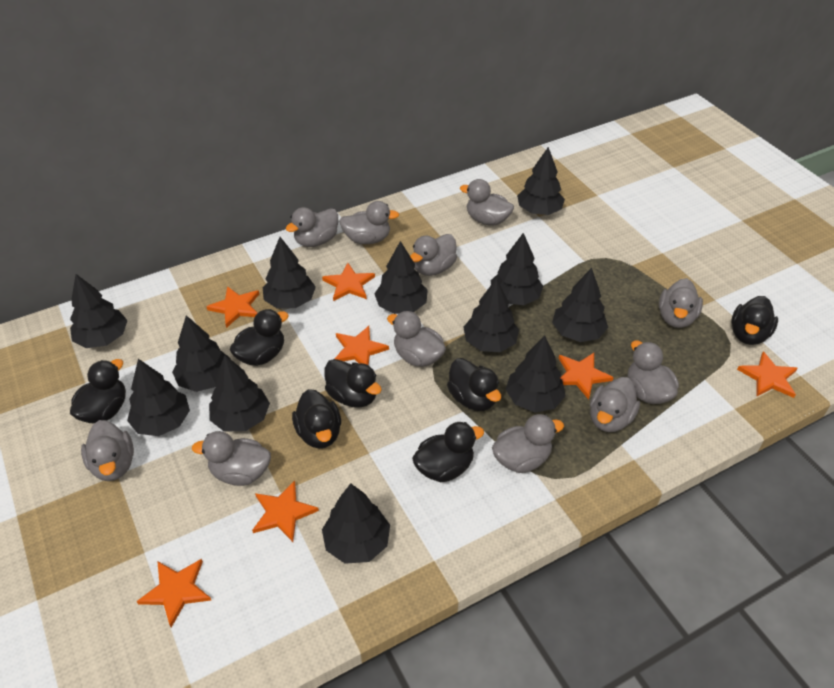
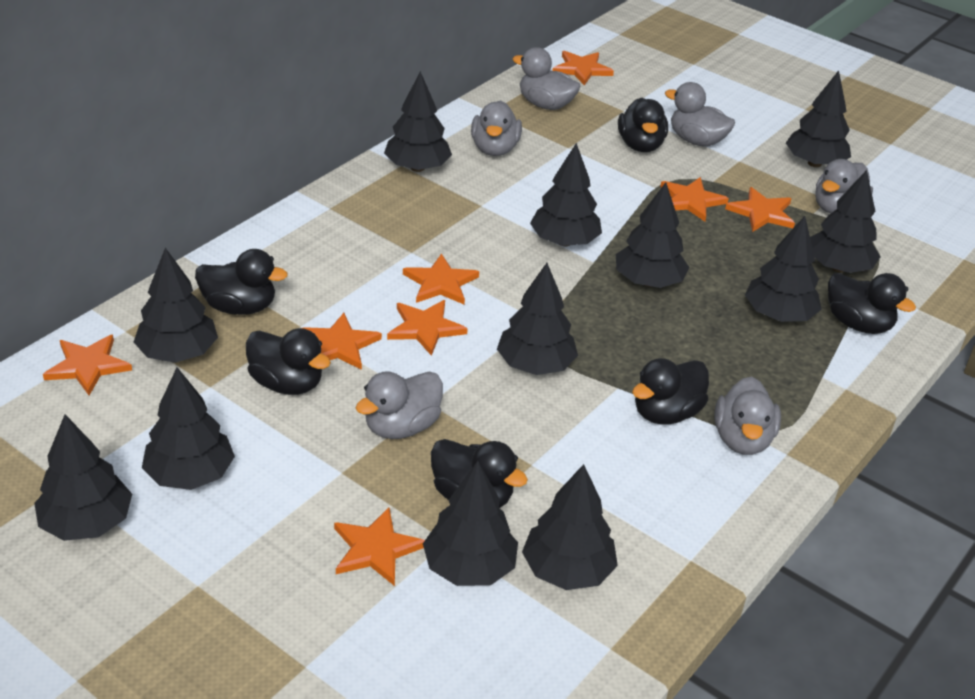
black duck: 7 -> 6
grey duck: 11 -> 6
orange star: 7 -> 8

